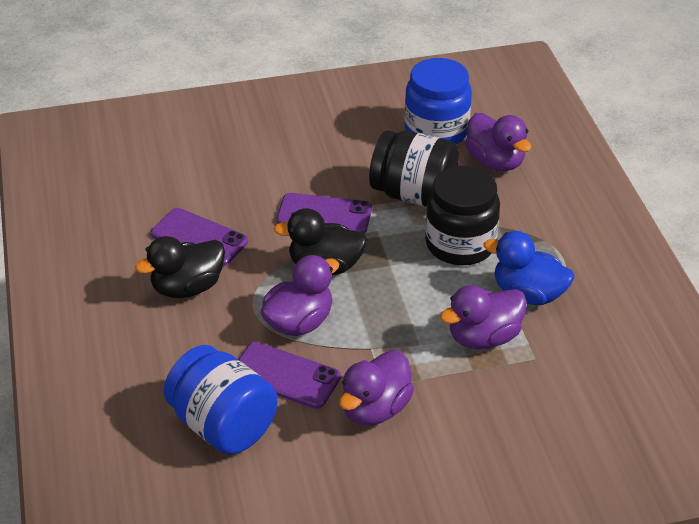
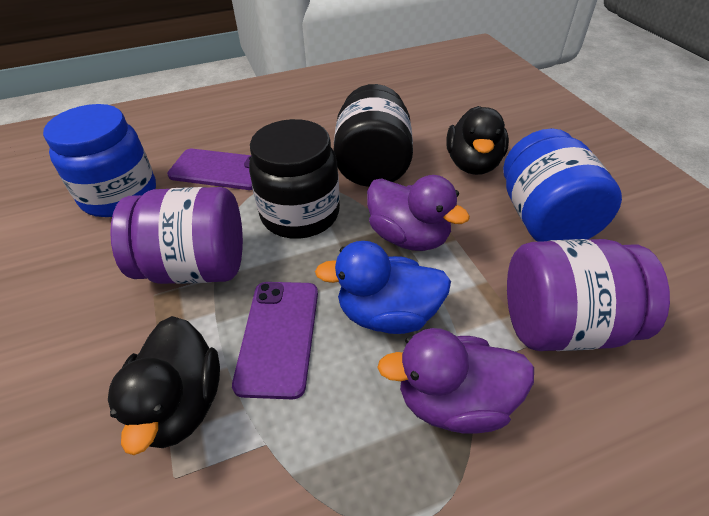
purple duck: 4 -> 2
purple jar: 0 -> 2
purple phone: 3 -> 2

